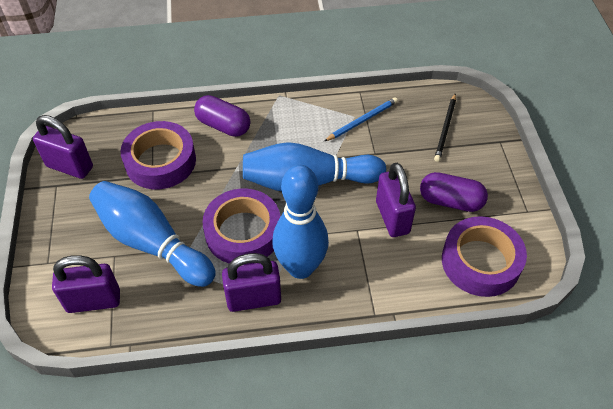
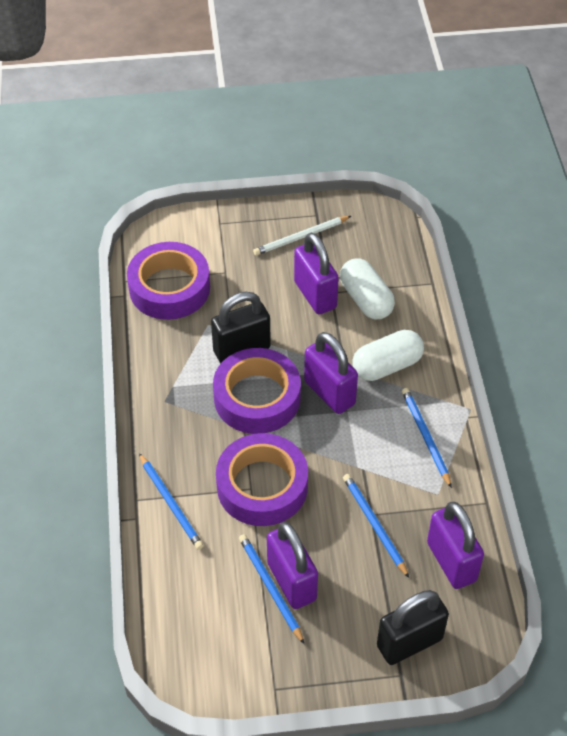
black padlock: 0 -> 2
black pencil: 1 -> 0
blue bowling pin: 3 -> 0
blue pencil: 1 -> 4
purple capsule: 2 -> 0
white capsule: 0 -> 2
white pencil: 0 -> 1

